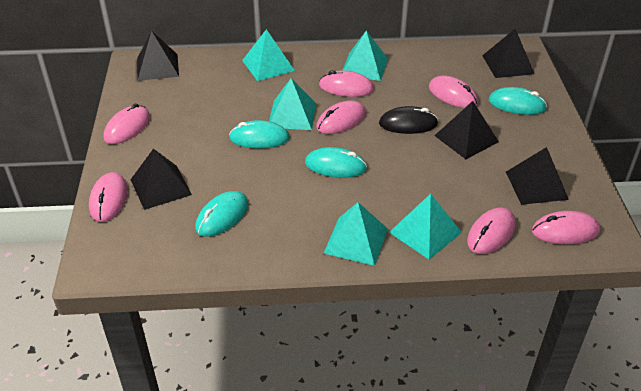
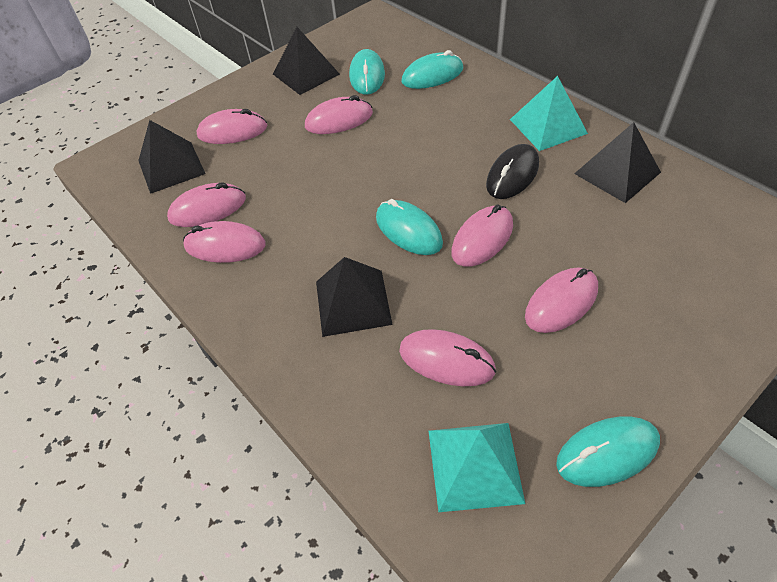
black pyramid: 5 -> 4
turquoise pyramid: 5 -> 2

